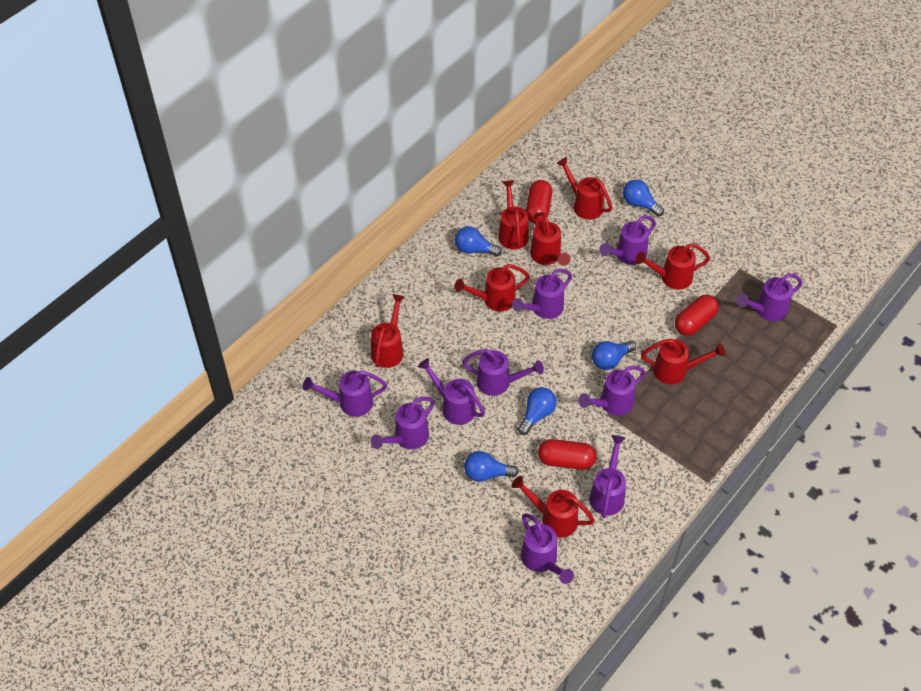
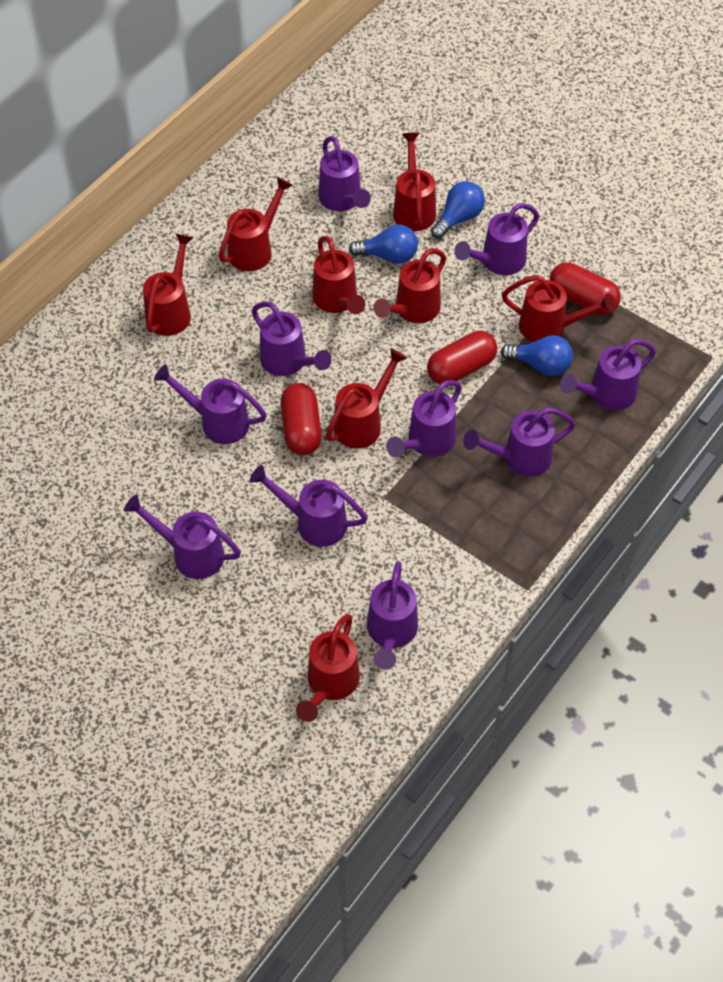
blue light bulb: 5 -> 3

